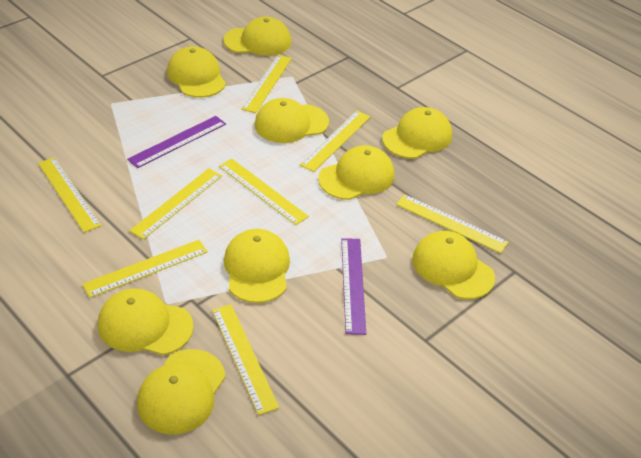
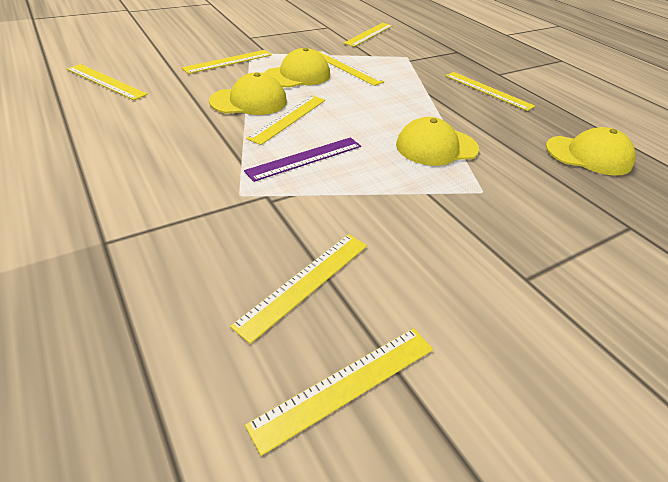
purple ruler: 2 -> 1
yellow cap: 9 -> 4

